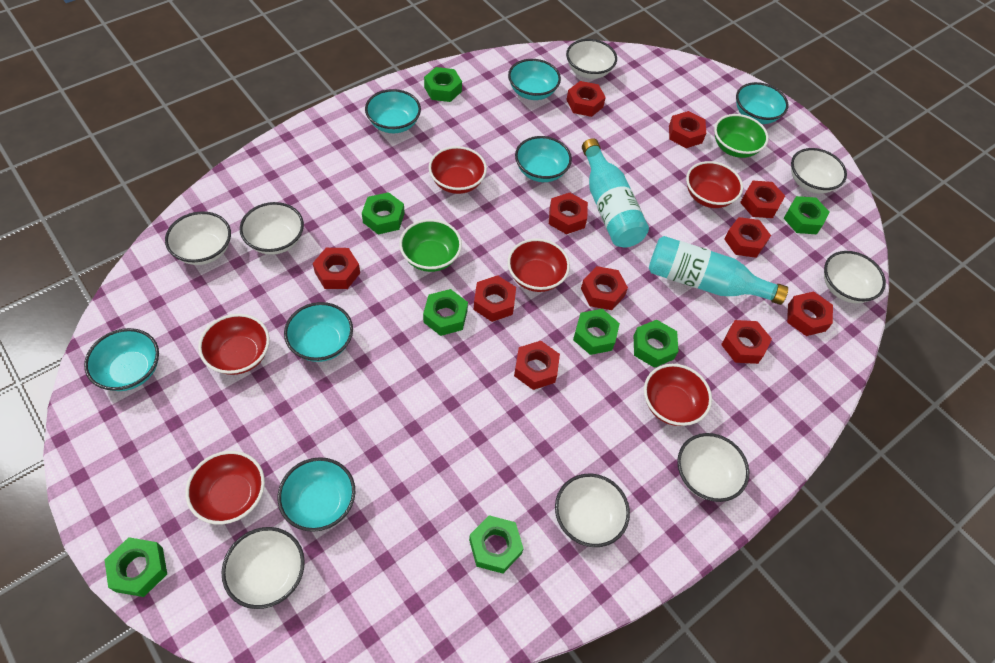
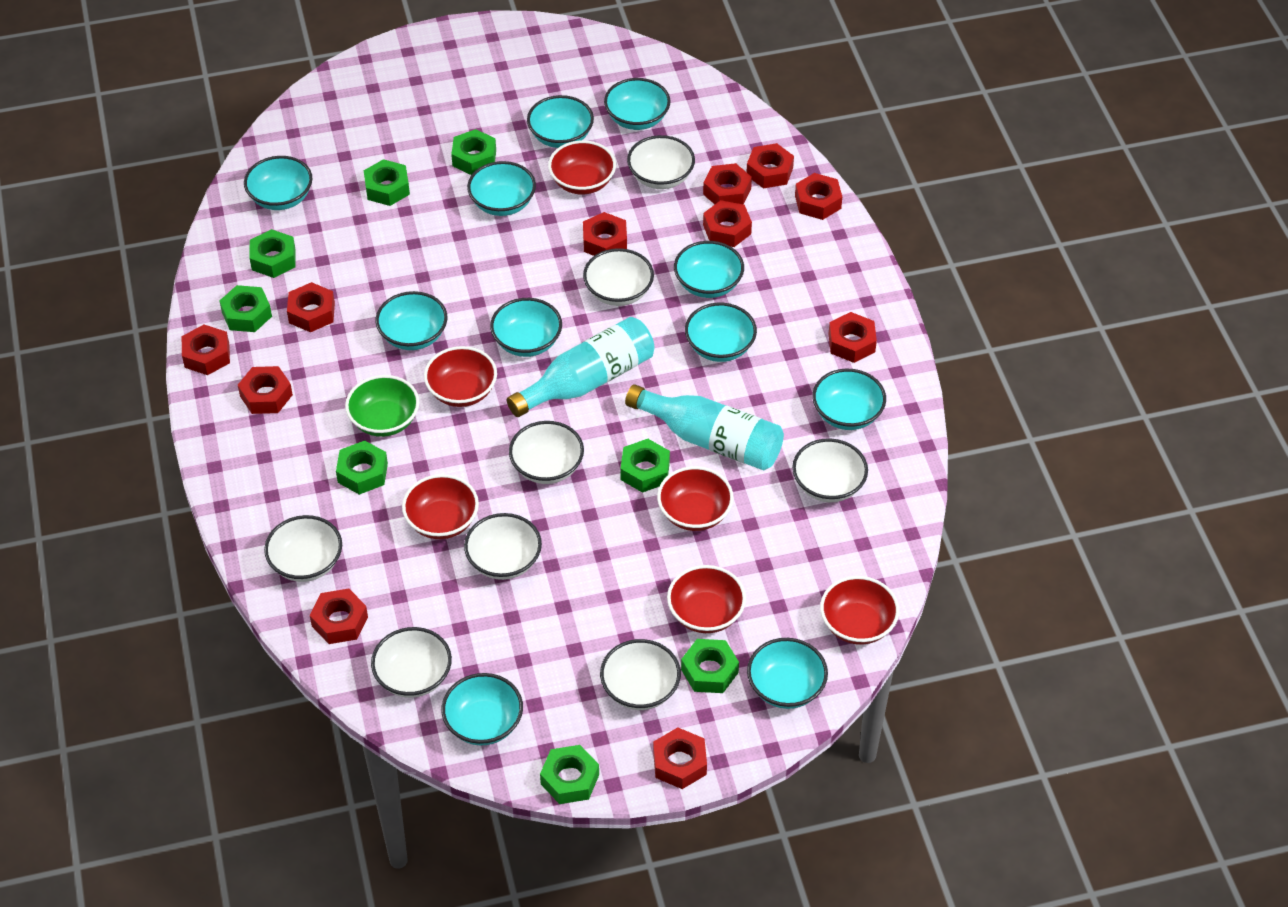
green bowl: 2 -> 1
turquoise bowl: 7 -> 11

